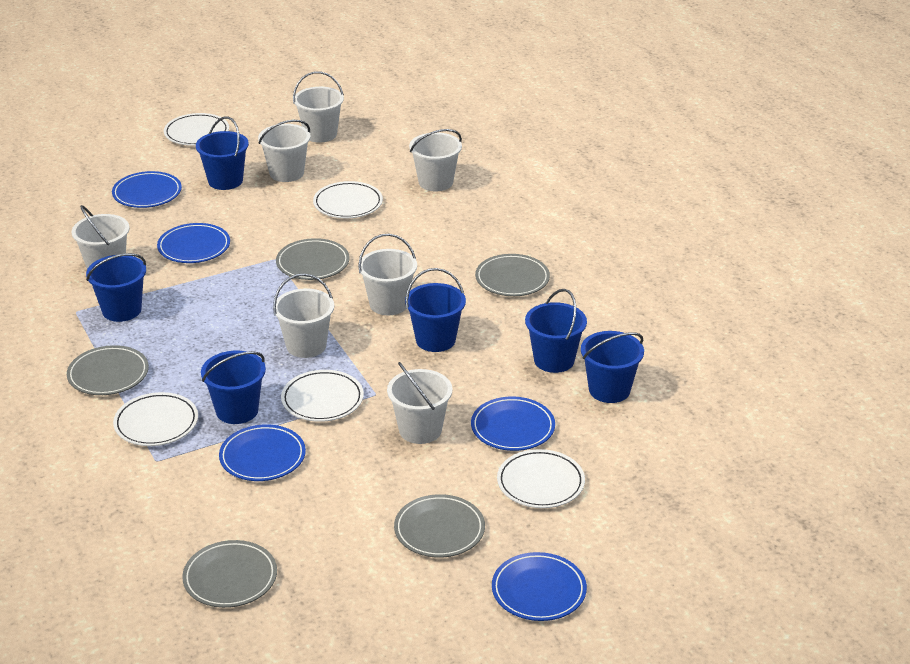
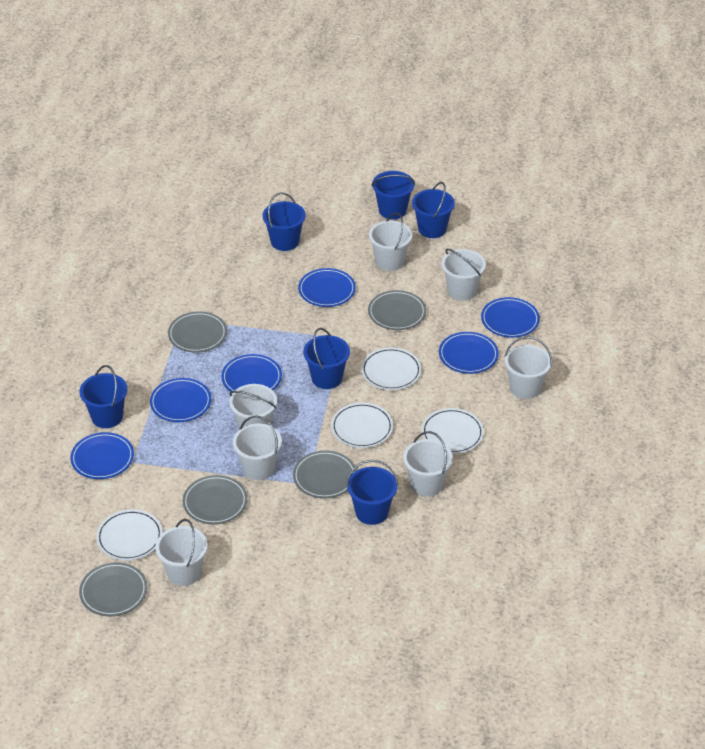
blue plate: 5 -> 6
white plate: 5 -> 4

